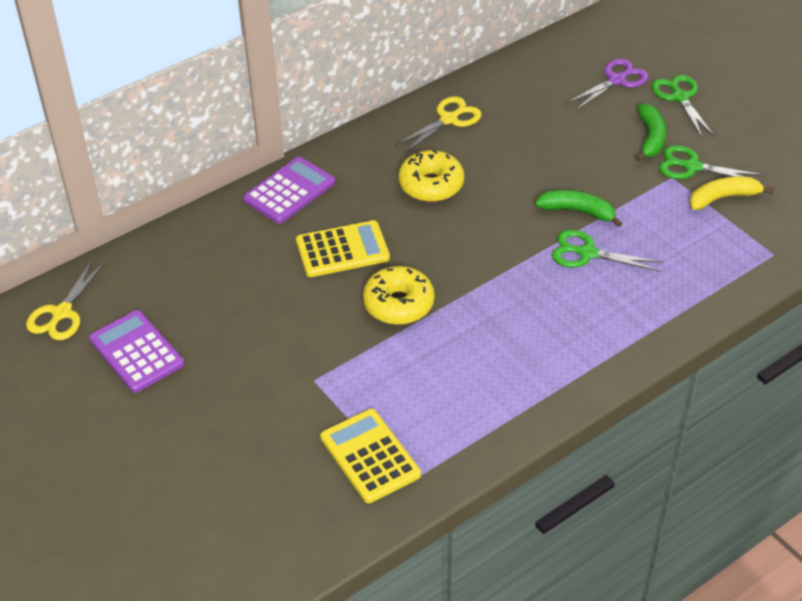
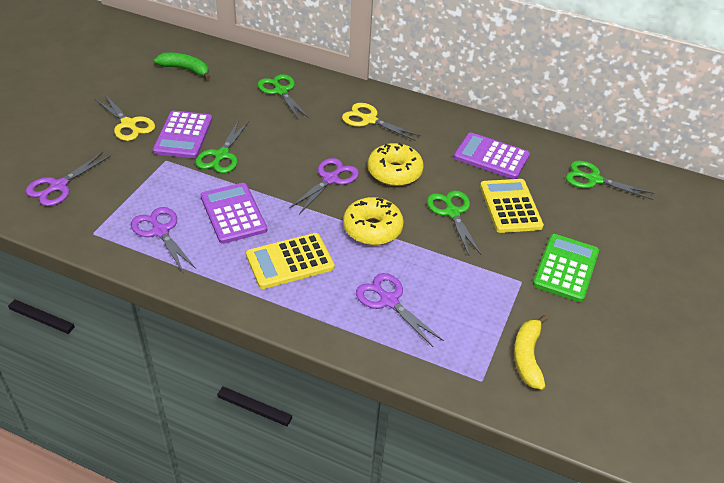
green banana: 2 -> 1
green calculator: 0 -> 1
green scissors: 3 -> 4
purple calculator: 2 -> 3
purple scissors: 1 -> 4

